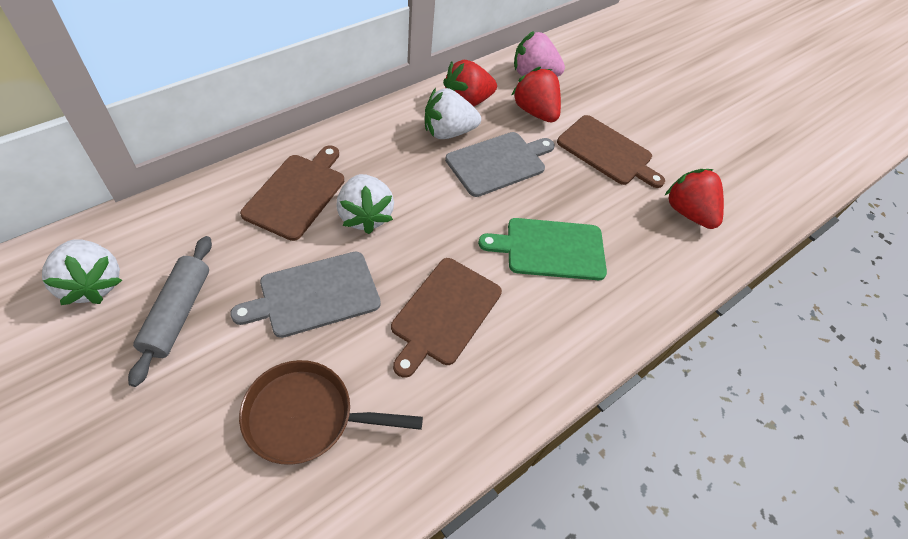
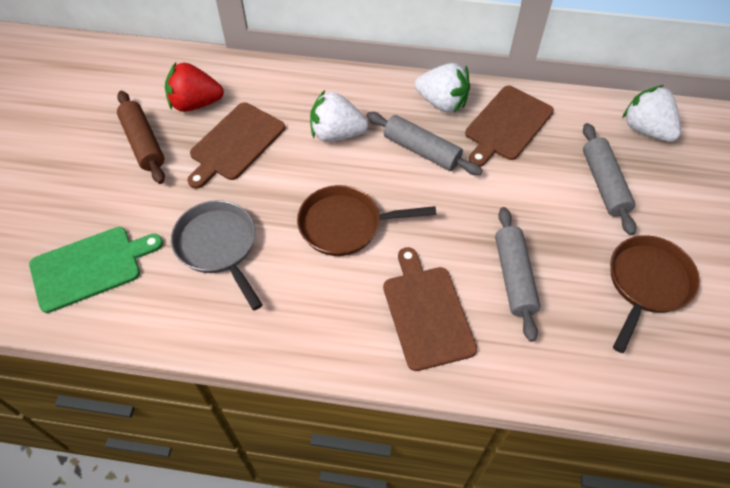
brown pan: 1 -> 2
brown rolling pin: 0 -> 1
grey cutting board: 2 -> 0
grey pan: 0 -> 1
grey rolling pin: 1 -> 3
pink strawberry: 1 -> 0
red strawberry: 3 -> 1

